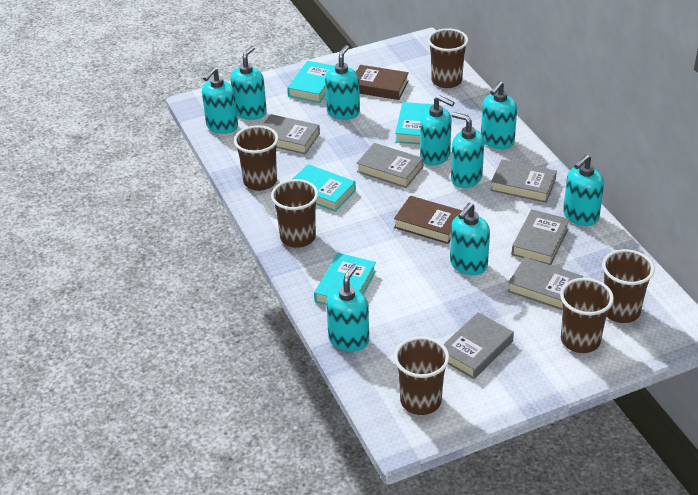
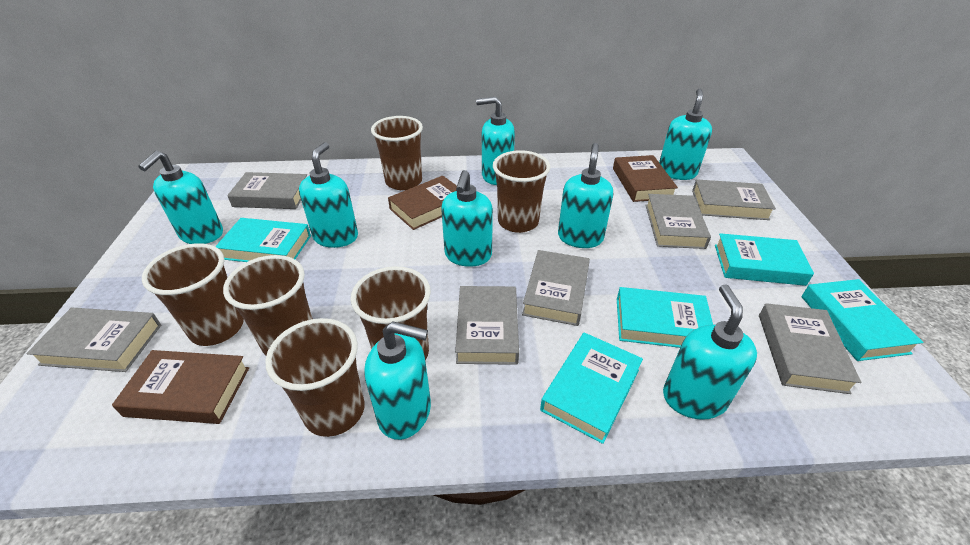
brown book: 2 -> 3
grey book: 6 -> 7
turquoise book: 4 -> 5
turquoise soap dispenser: 9 -> 8

